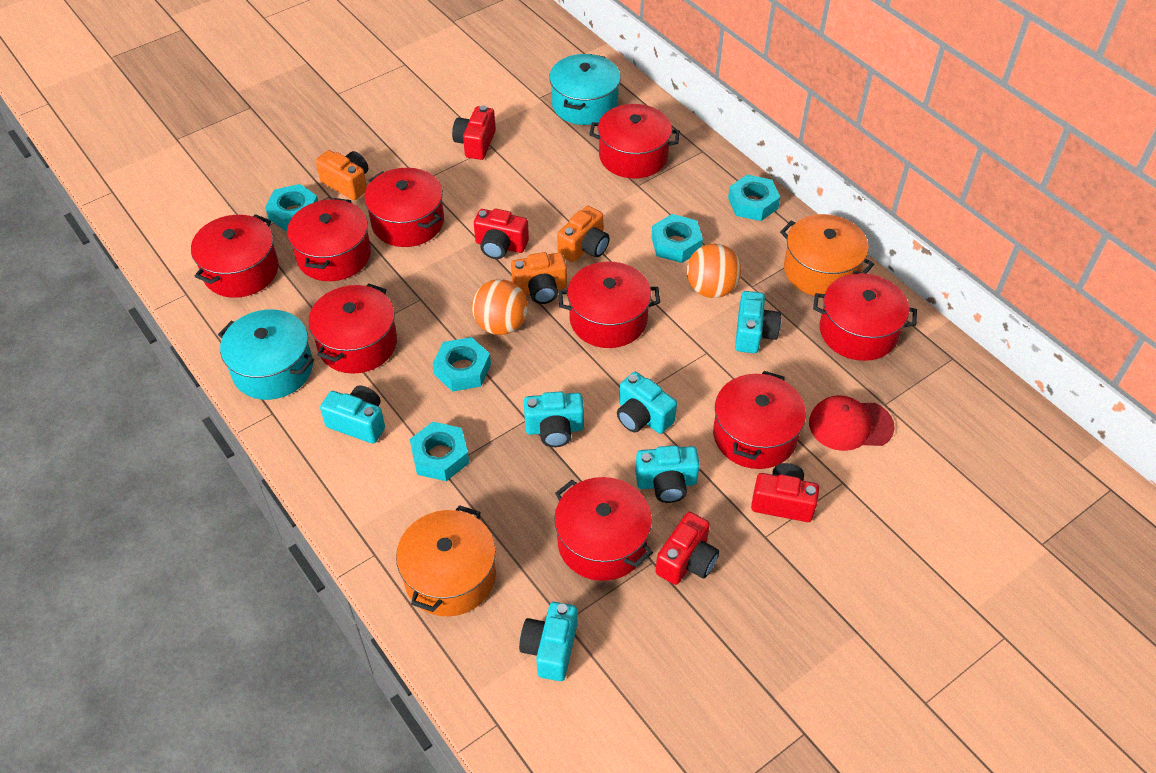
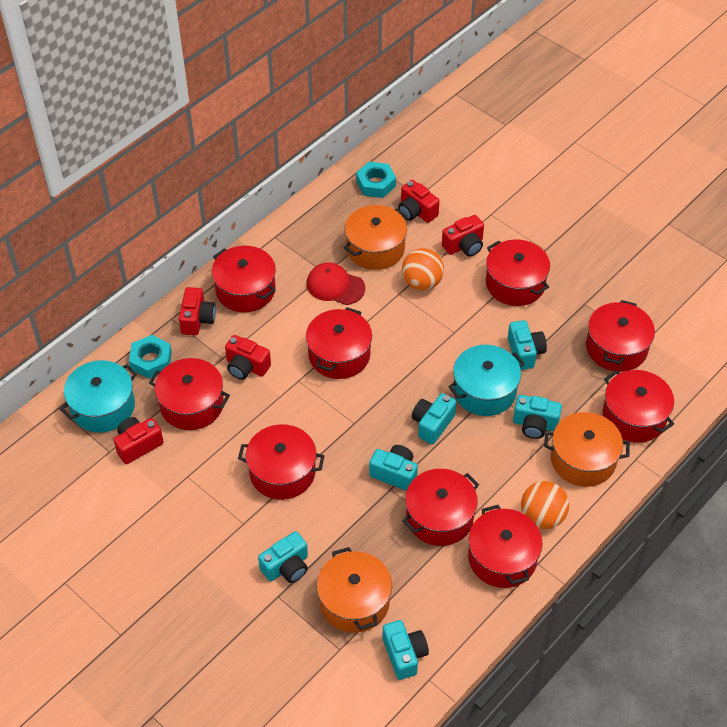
orange camera: 3 -> 0
orange pot: 2 -> 3
red camera: 4 -> 5
turquoise nut: 5 -> 2

